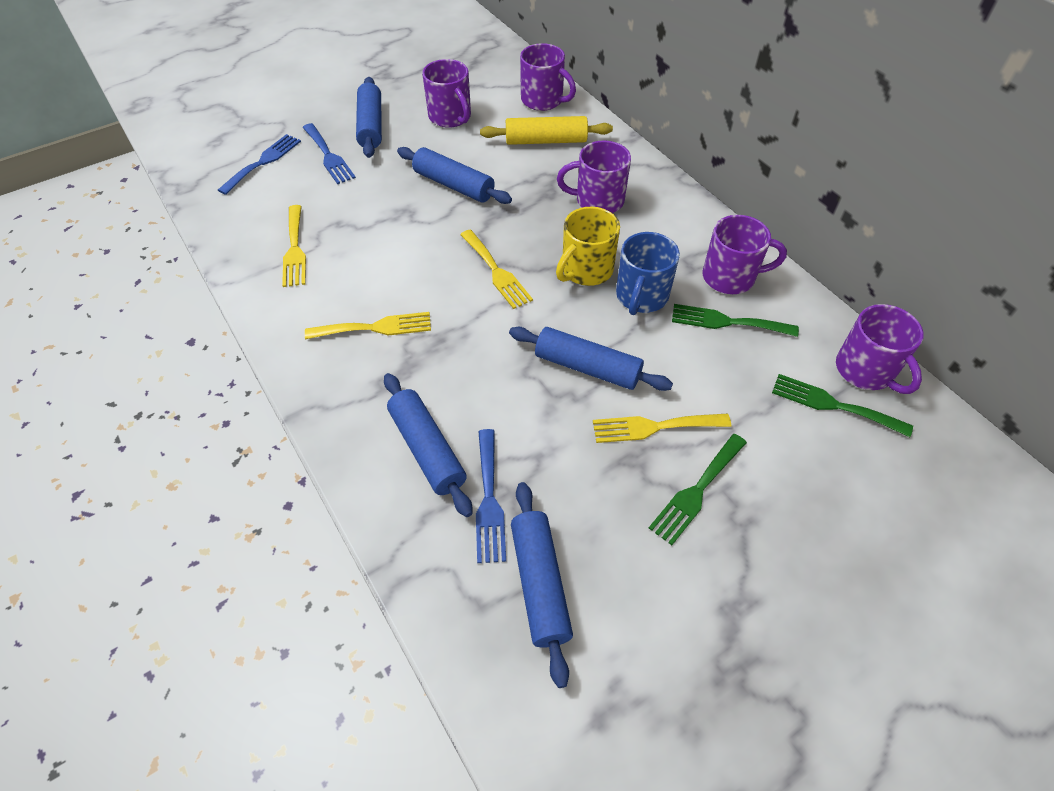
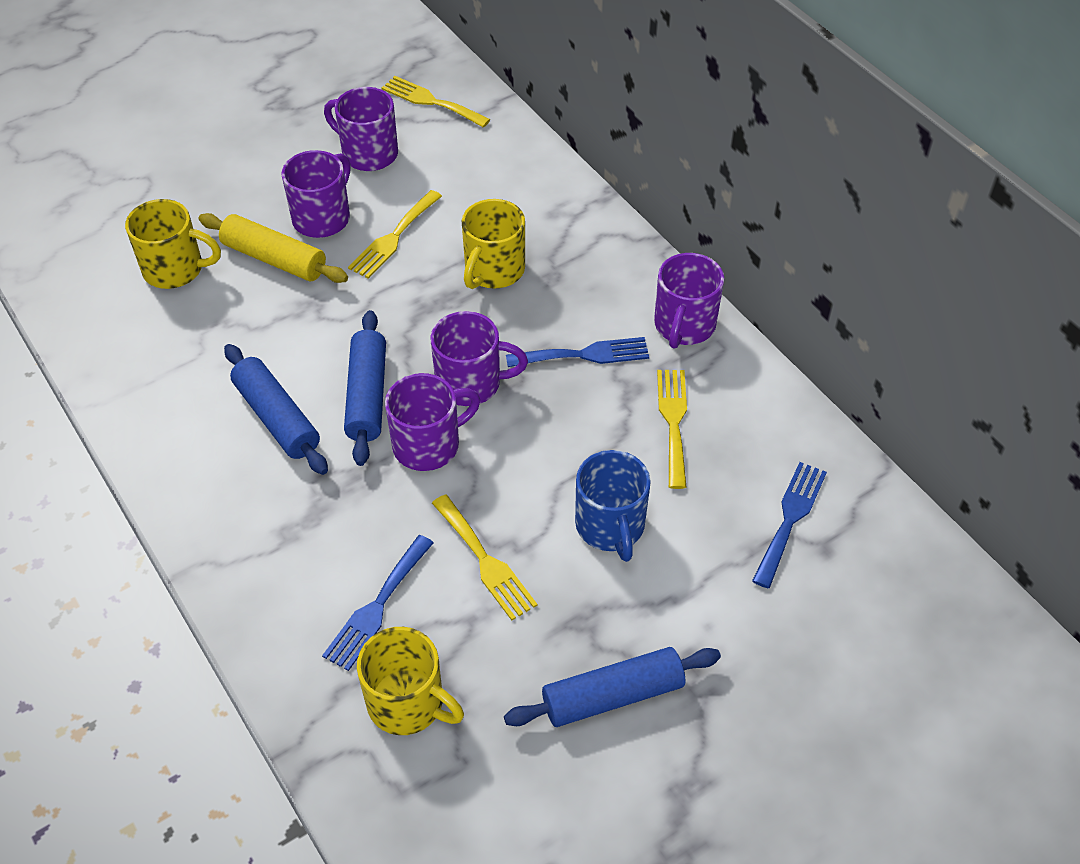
blue rolling pin: 5 -> 3
green fork: 3 -> 0
yellow mug: 1 -> 3

